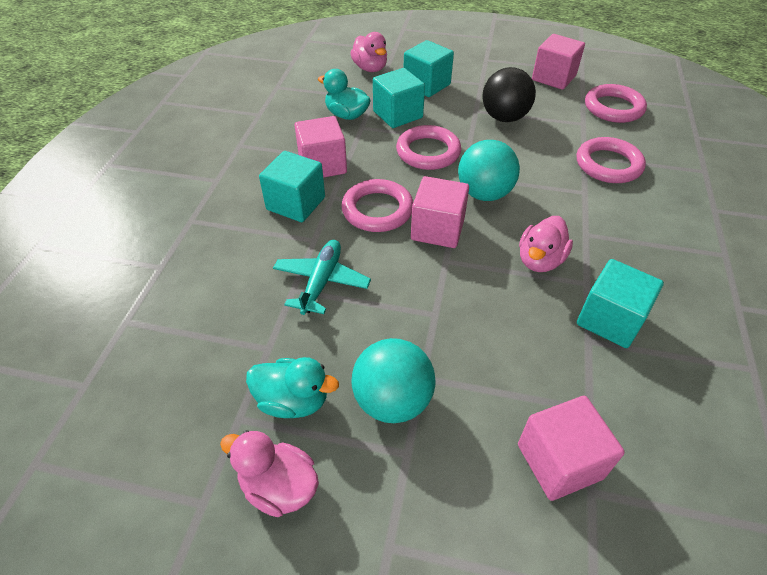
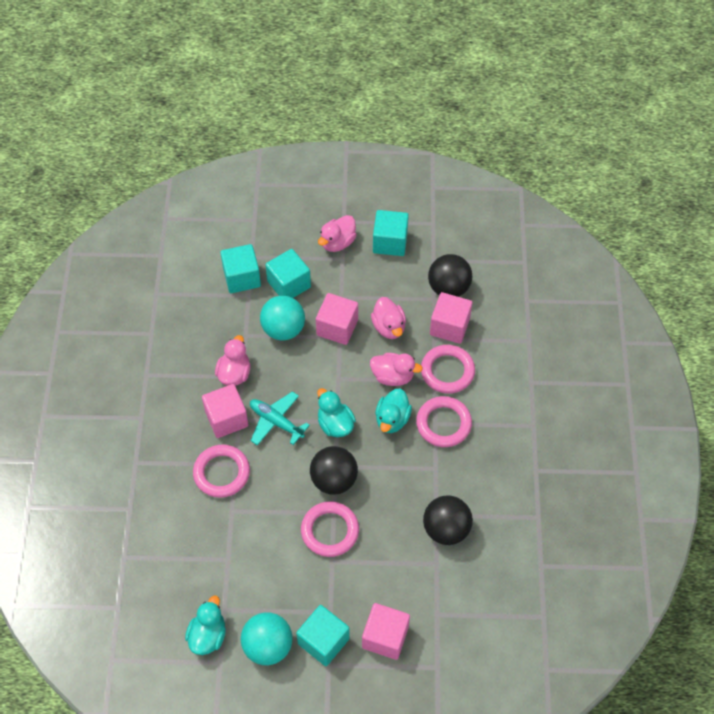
black ball: 1 -> 3
pink duck: 3 -> 4
turquoise duck: 2 -> 3

